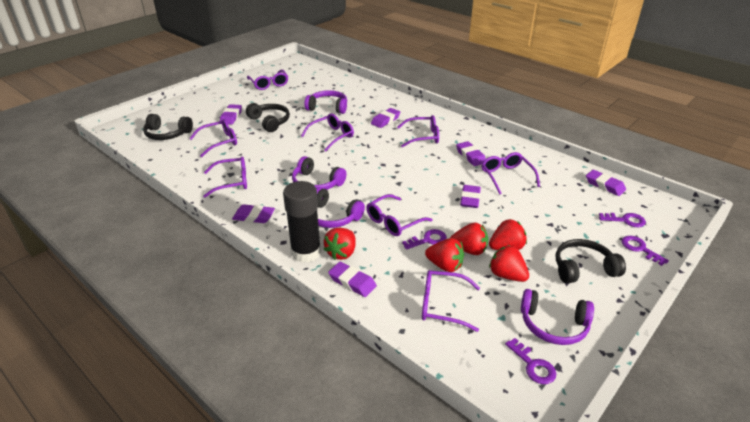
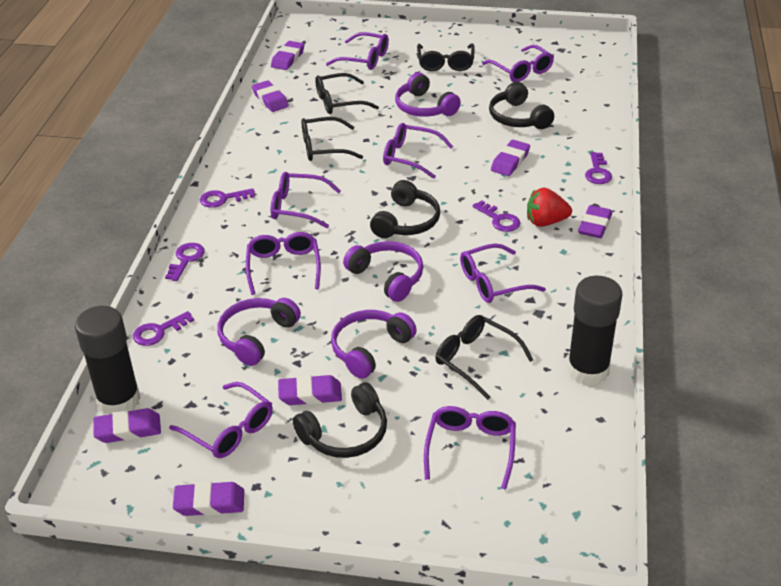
black glasses: 0 -> 4
black glue stick: 1 -> 2
purple key: 4 -> 5
red strawberry: 5 -> 1

